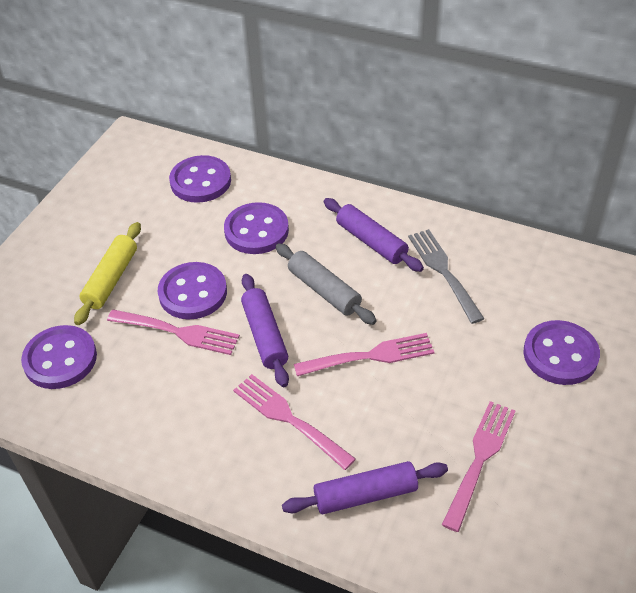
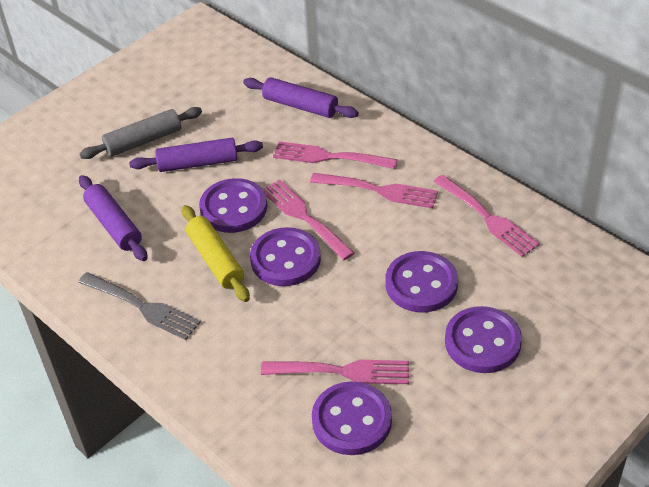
pink fork: 4 -> 5

